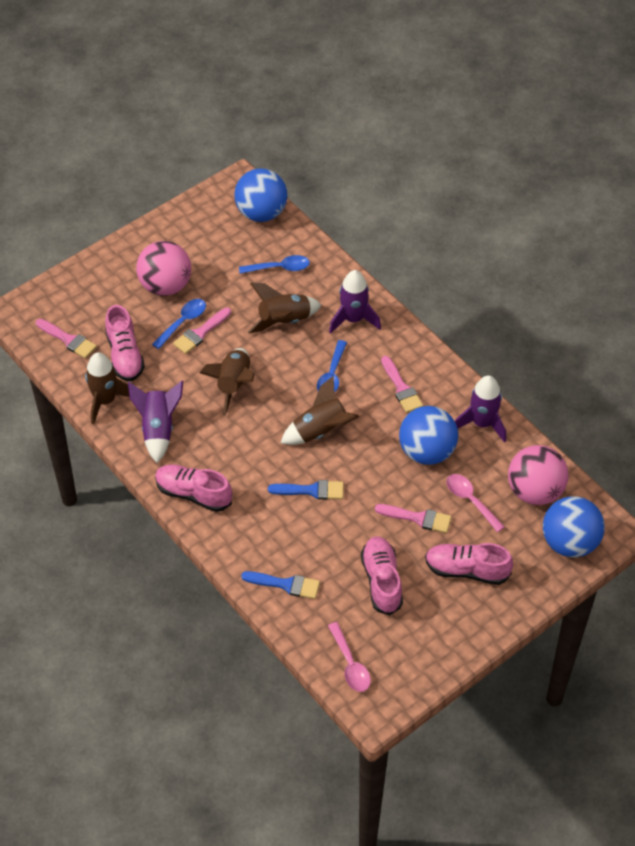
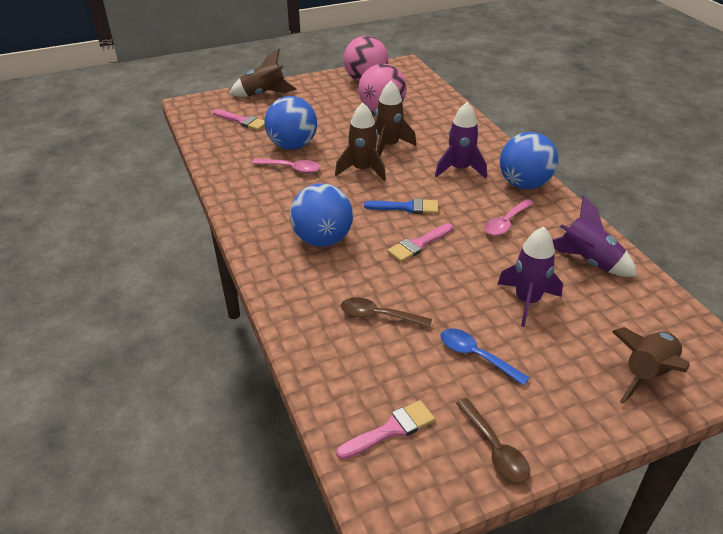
blue brush: 2 -> 1
blue spoon: 3 -> 1
brown spoon: 0 -> 2
pink brush: 4 -> 3
pink shoe: 4 -> 0

